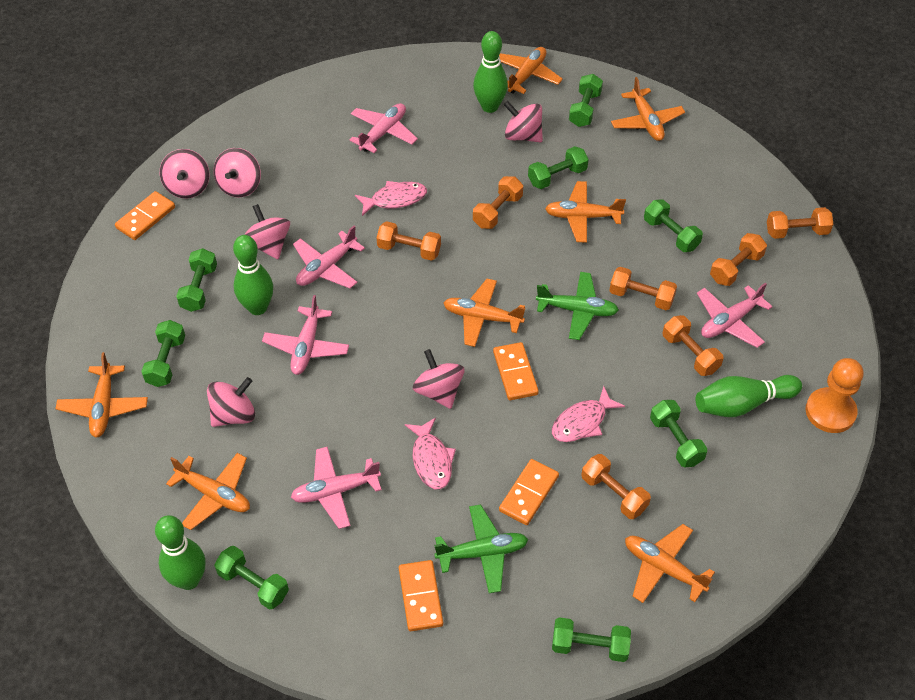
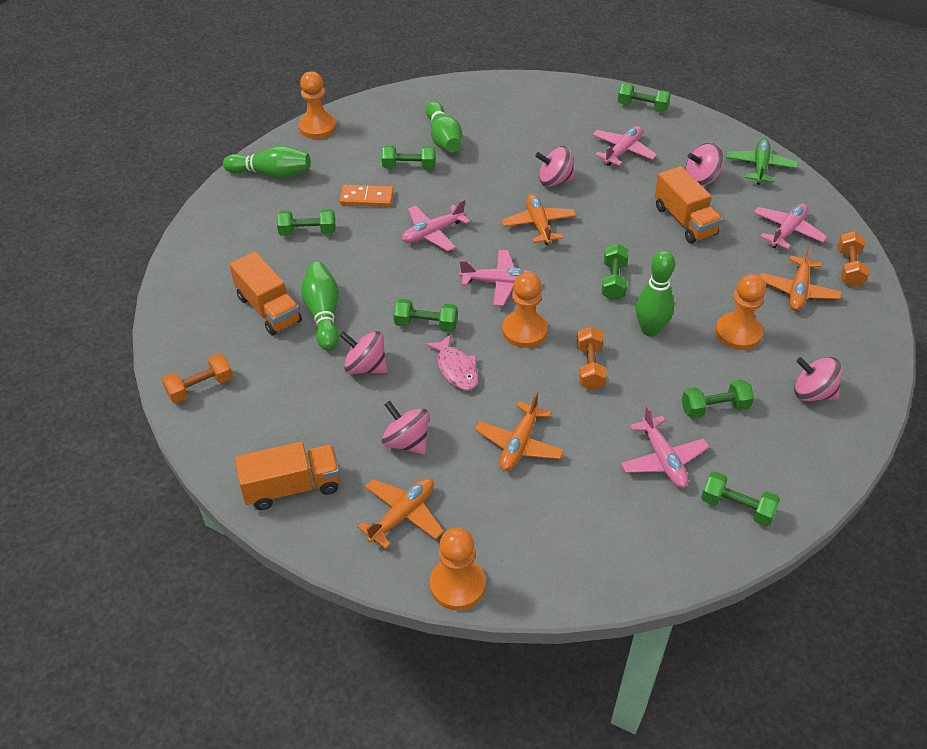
green dumbbell: 8 -> 7
green plane: 2 -> 1
orange domino: 4 -> 1
orange dumbbell: 7 -> 3
orange pawn: 1 -> 4
orange plane: 7 -> 4
orange truck: 0 -> 3
pink fish: 3 -> 1
pink spinning top: 6 -> 5

